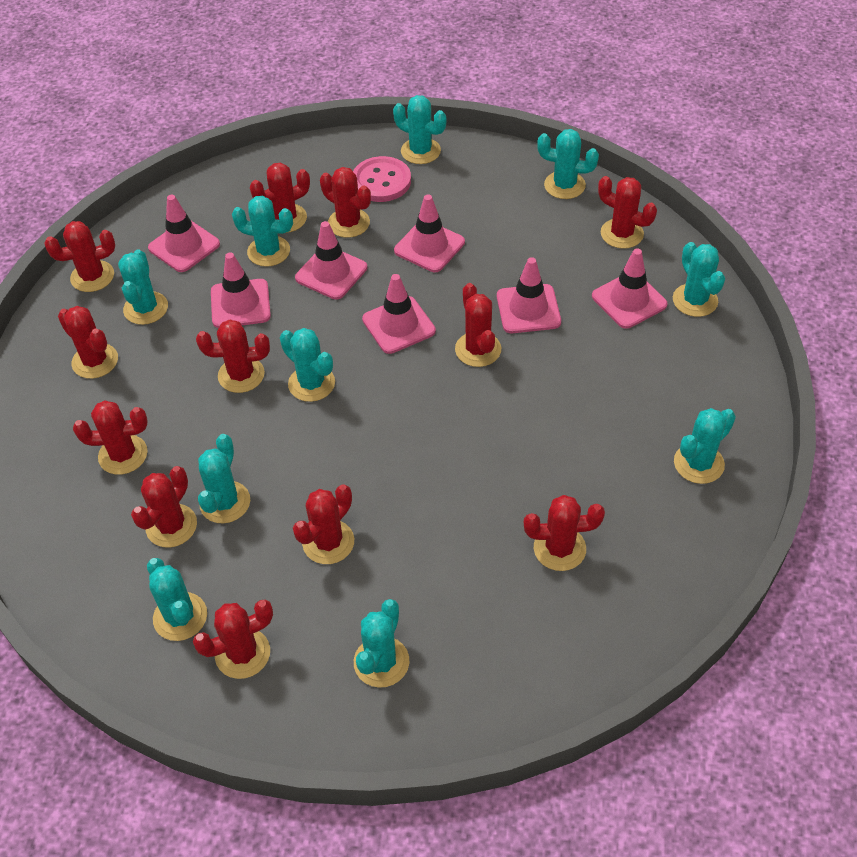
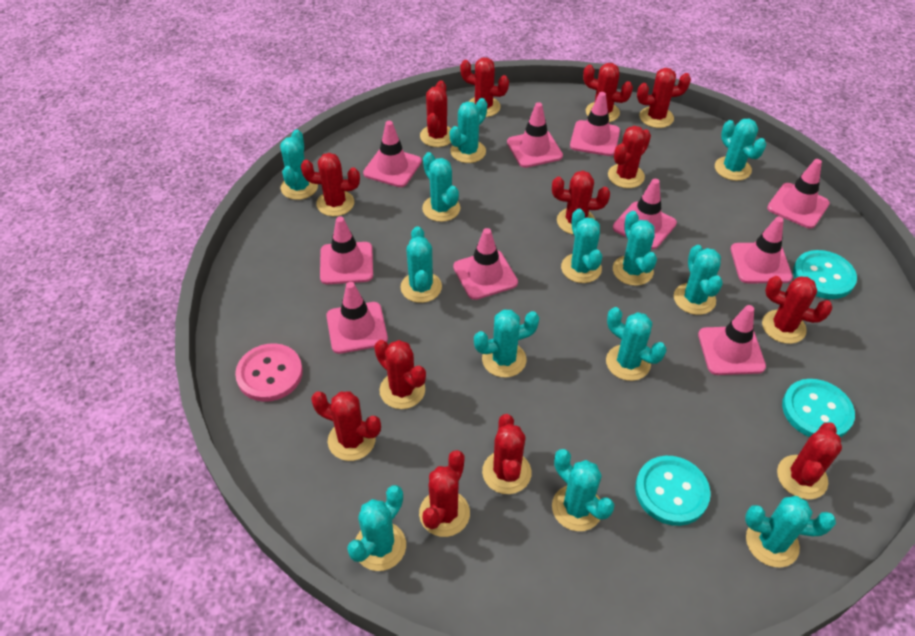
pink traffic cone: 7 -> 10
red cactus: 12 -> 13
turquoise button: 0 -> 3
turquoise cactus: 10 -> 13

